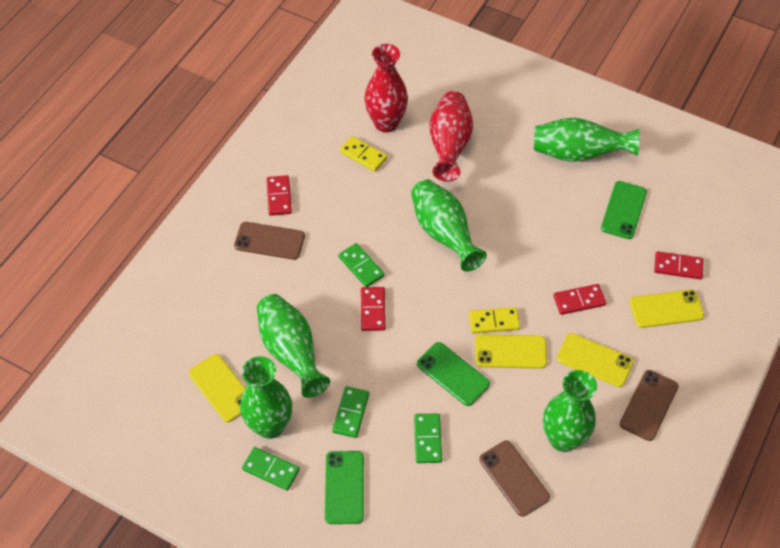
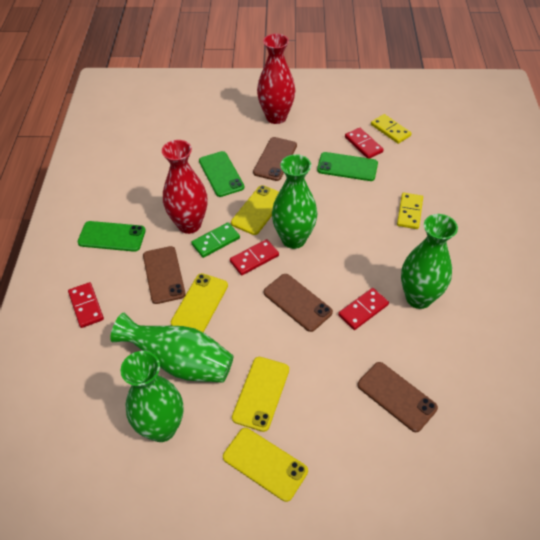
brown phone: 3 -> 4
green domino: 4 -> 1
green vase: 5 -> 4

